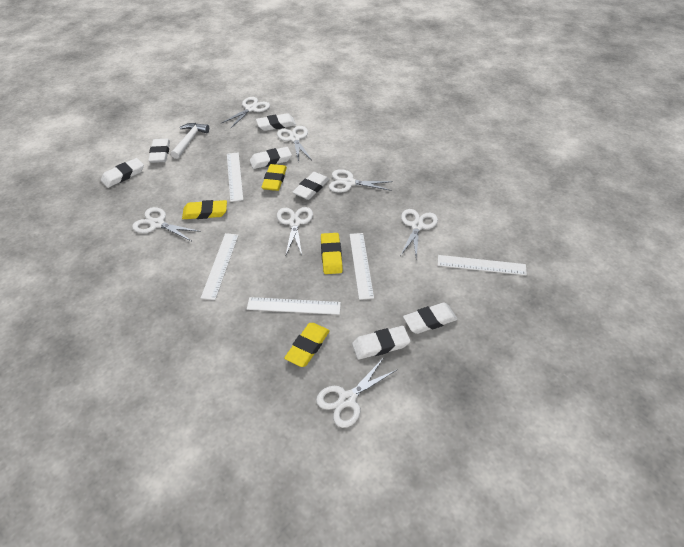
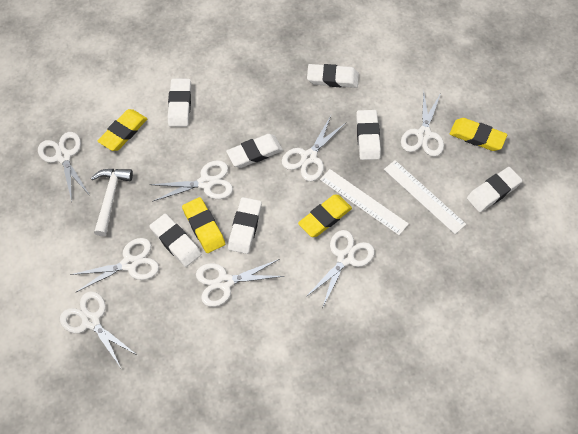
white ruler: 5 -> 2
white scissors: 7 -> 8

